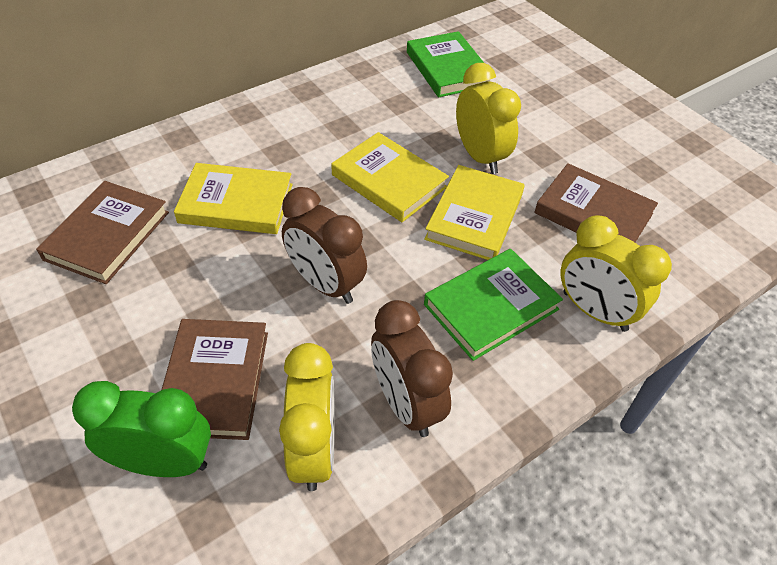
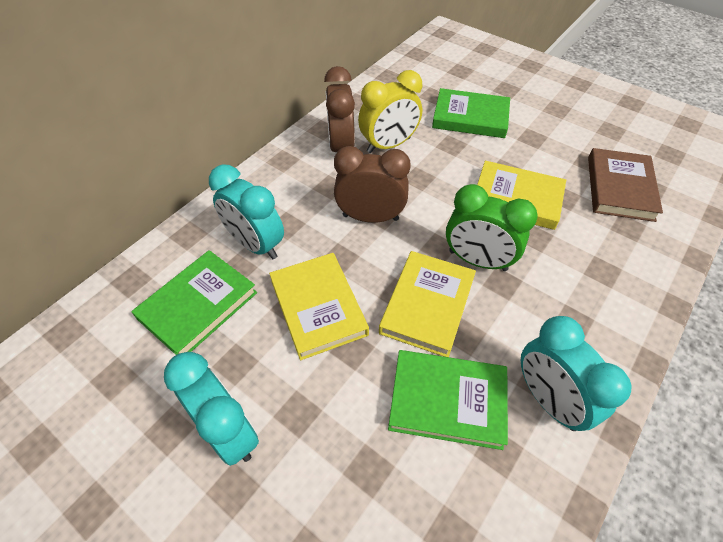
brown book: 3 -> 1
green book: 2 -> 3
turquoise clock: 0 -> 3
yellow clock: 3 -> 1

